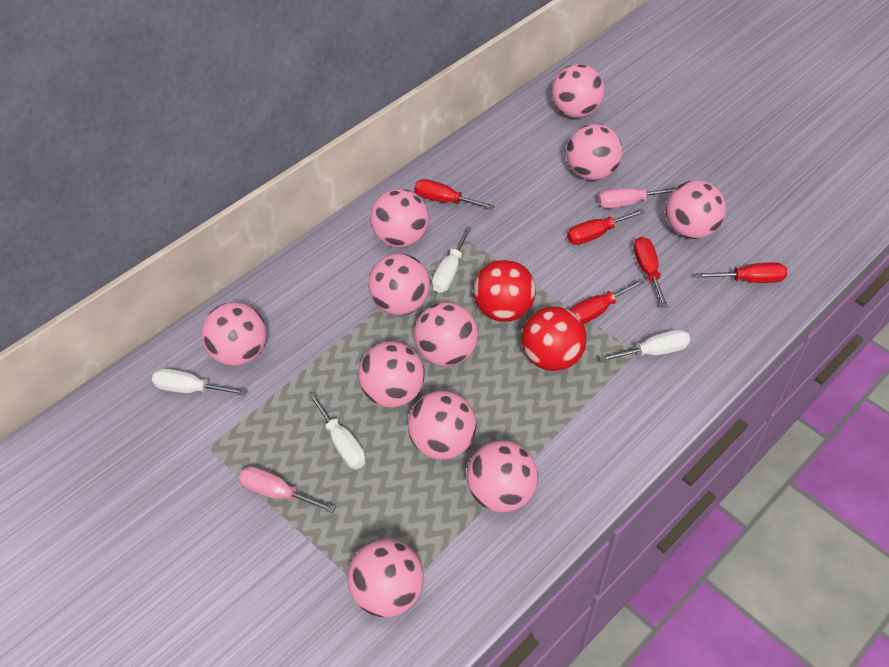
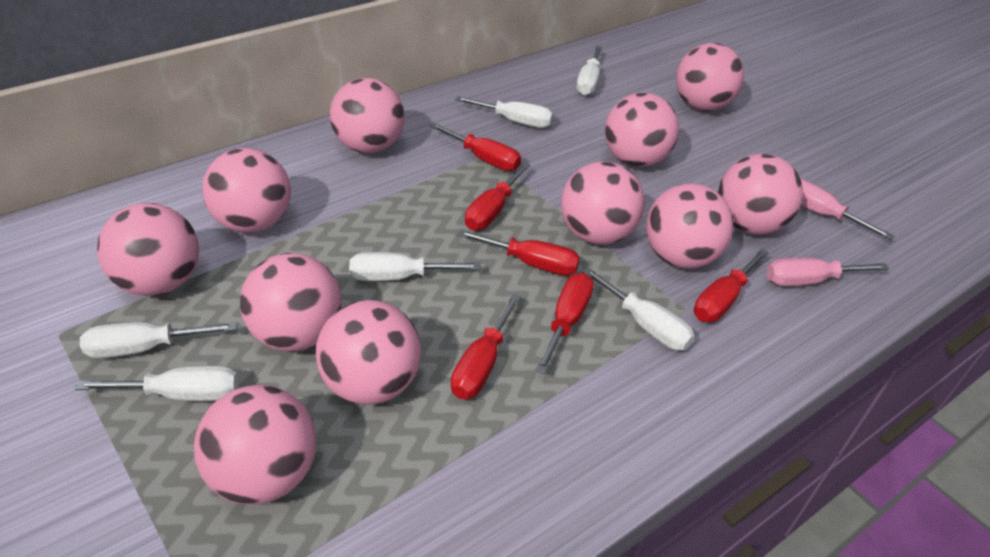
red ball: 2 -> 0
red screwdriver: 5 -> 6
white screwdriver: 4 -> 6

